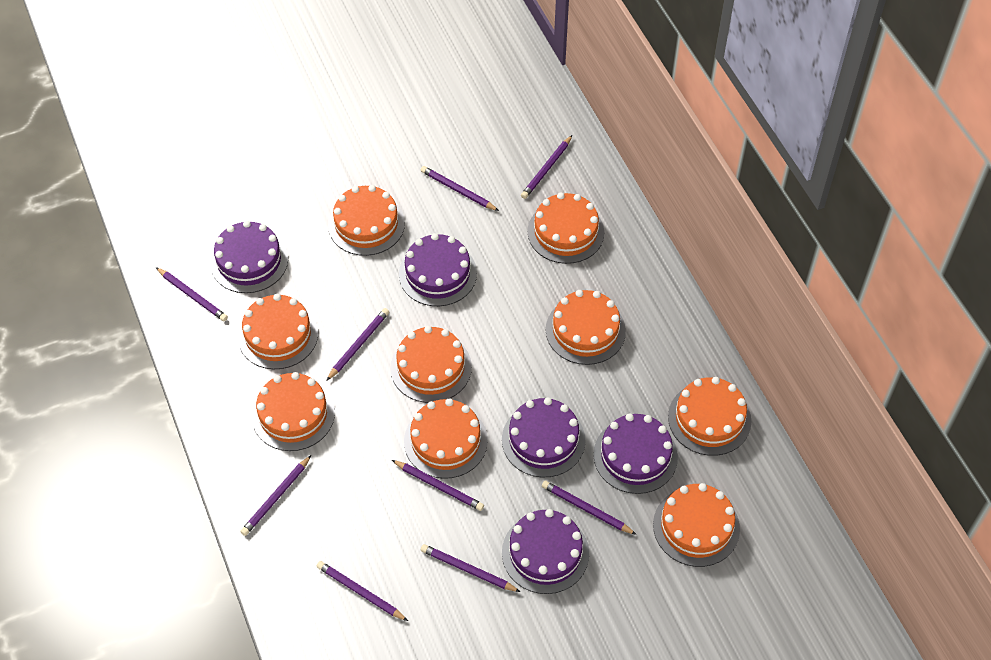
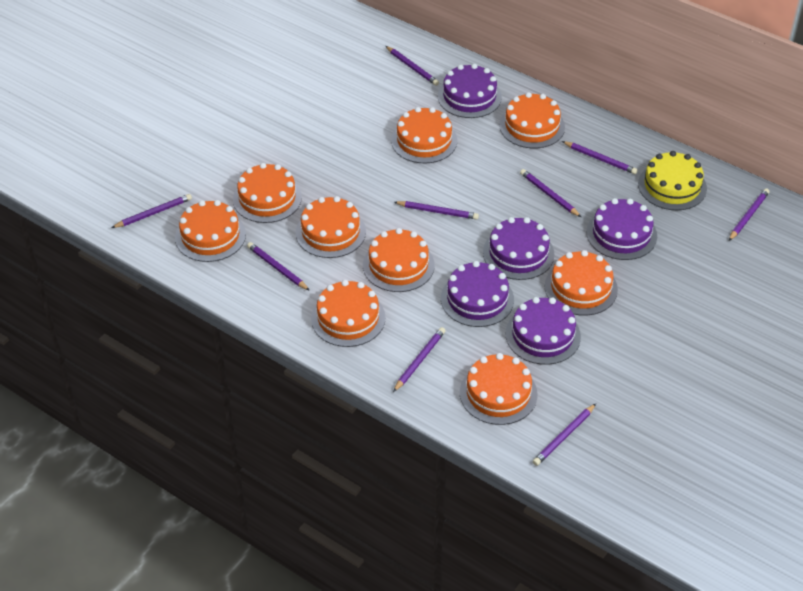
yellow cake: 0 -> 1

